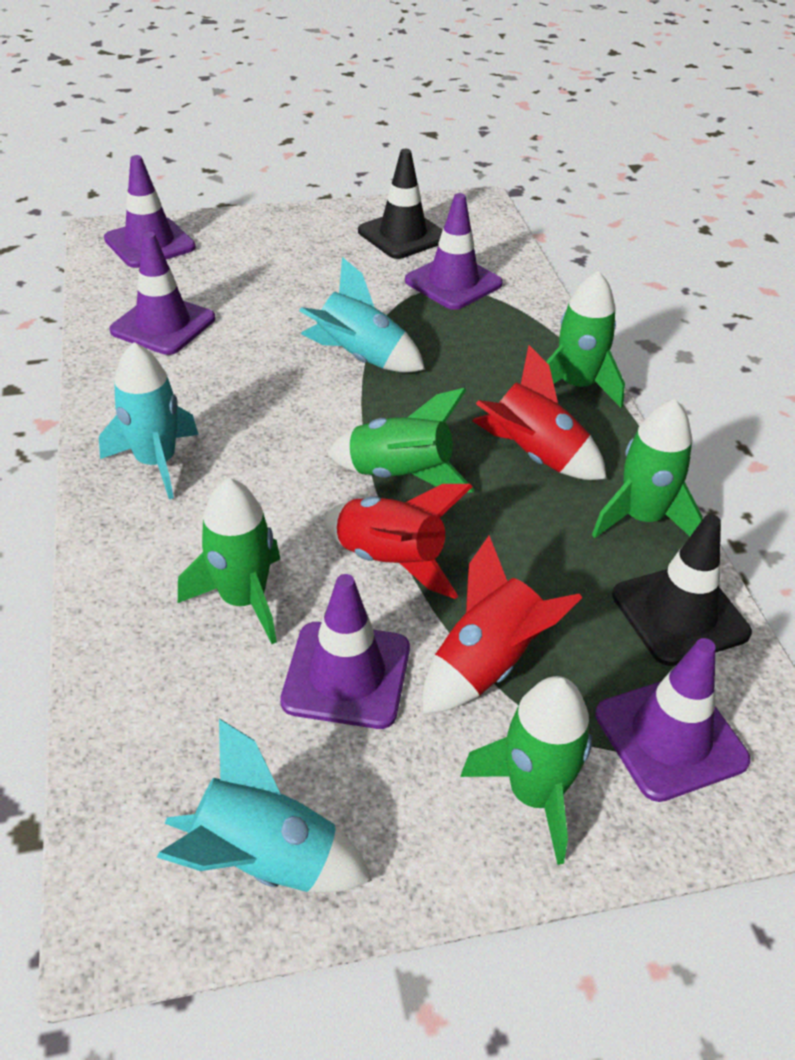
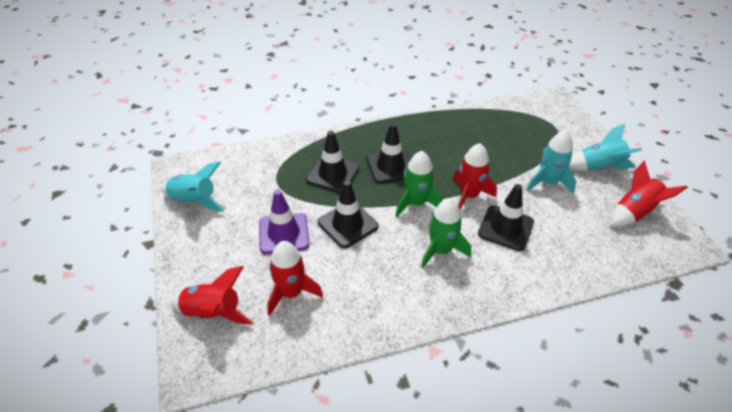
black traffic cone: 2 -> 4
green rocket: 5 -> 2
purple traffic cone: 5 -> 1
red rocket: 3 -> 4

